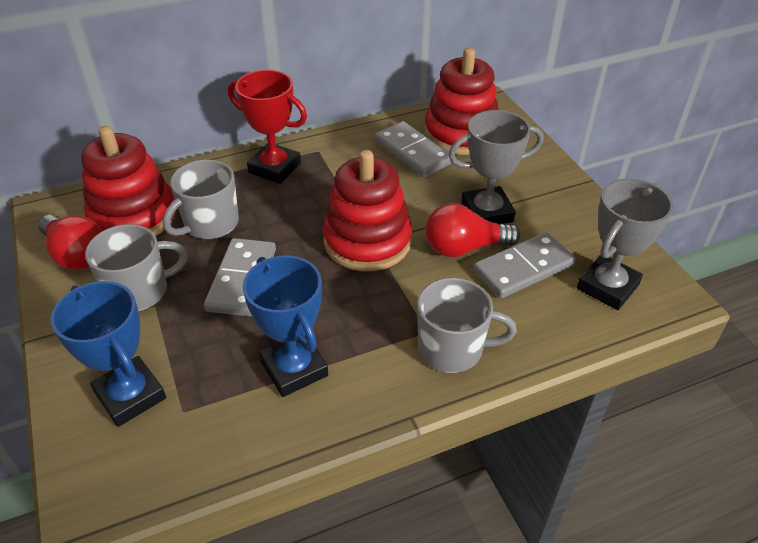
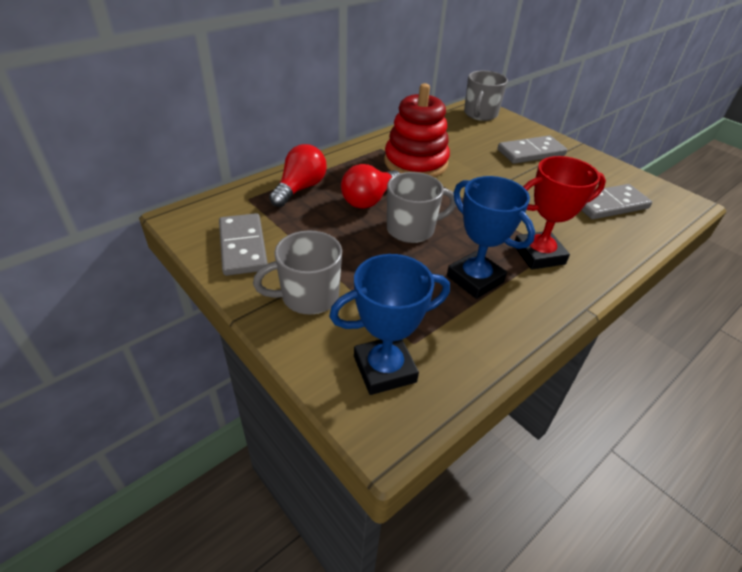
grey trophy: 2 -> 0
red stacking toy: 3 -> 1

